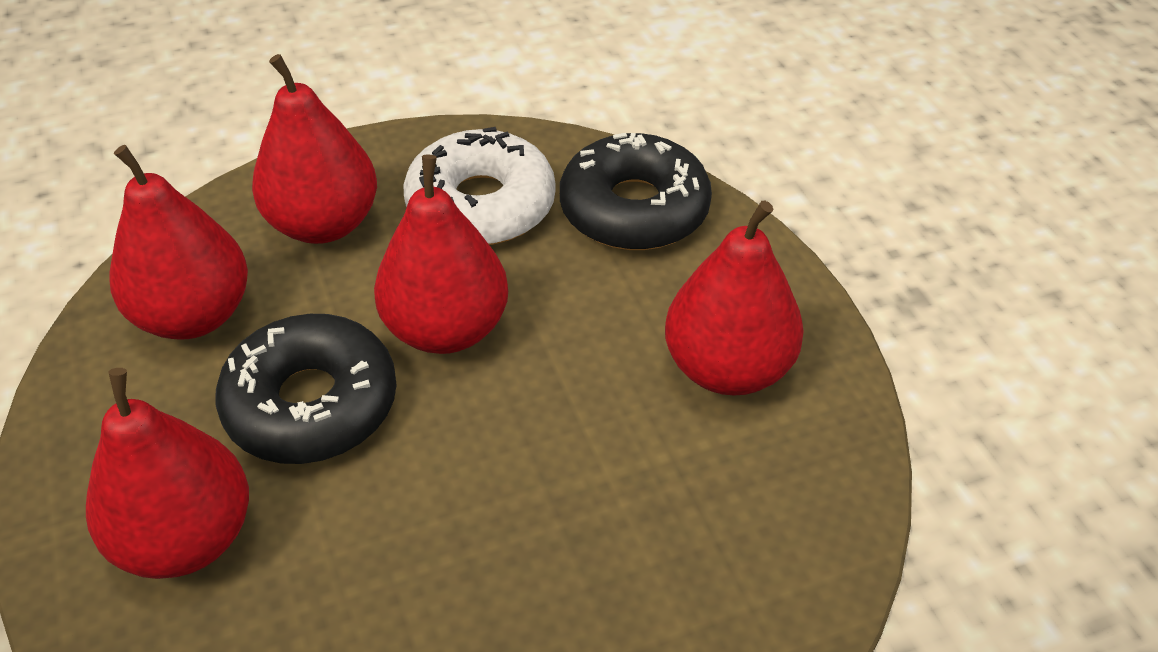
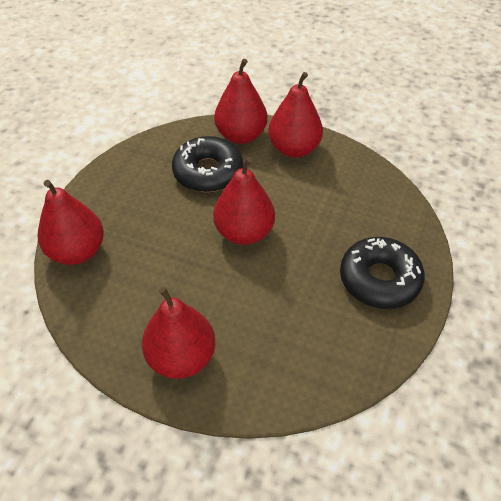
white donut: 1 -> 0

